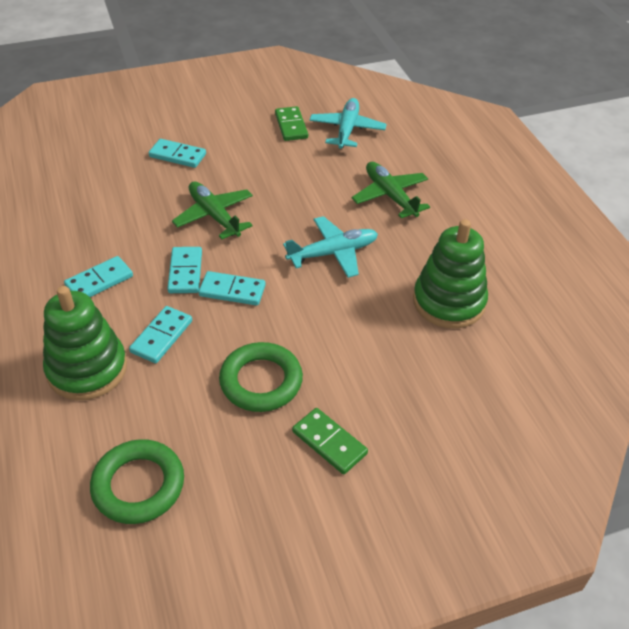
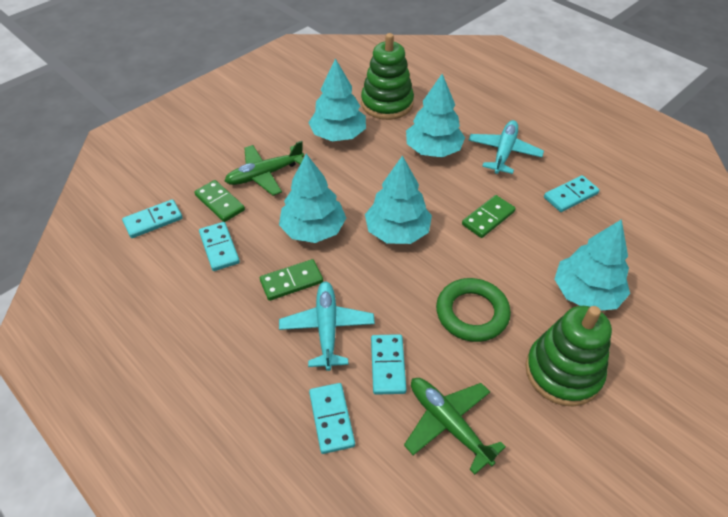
green domino: 2 -> 3
green ring: 2 -> 1
turquoise tree: 0 -> 5

